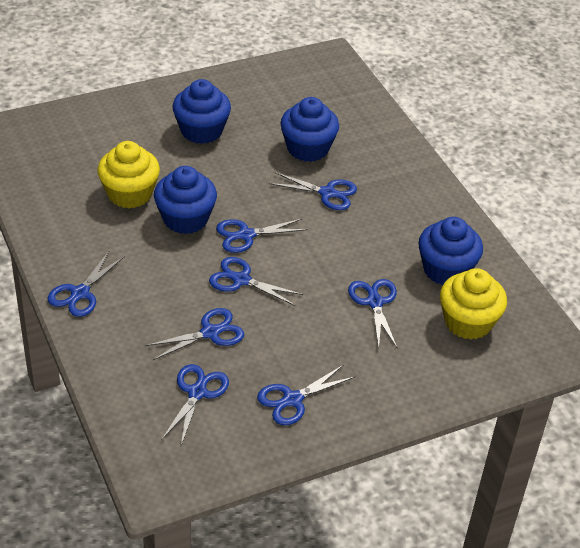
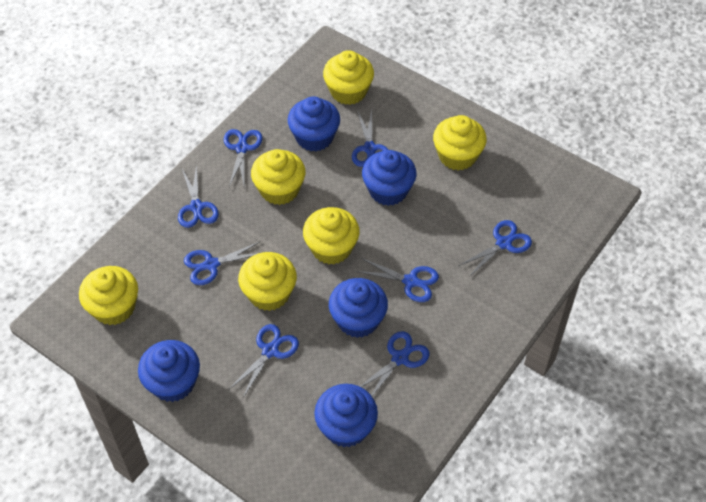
blue cupcake: 4 -> 5
yellow cupcake: 2 -> 6

